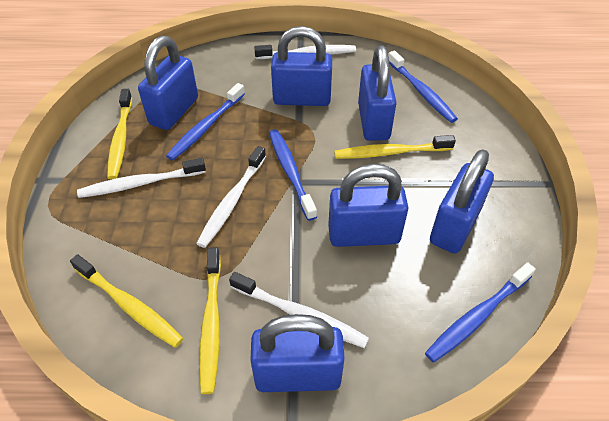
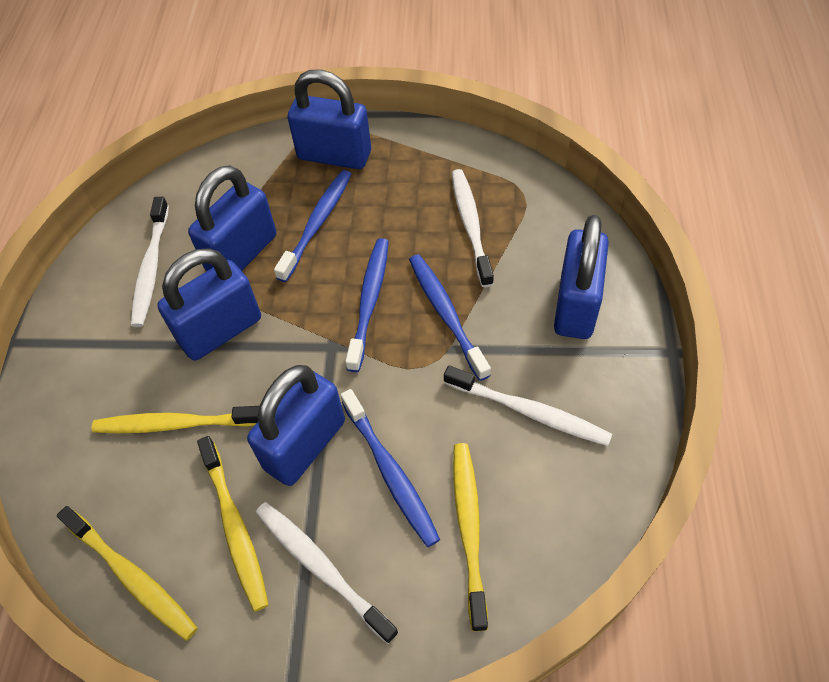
blue padlock: 6 -> 5

